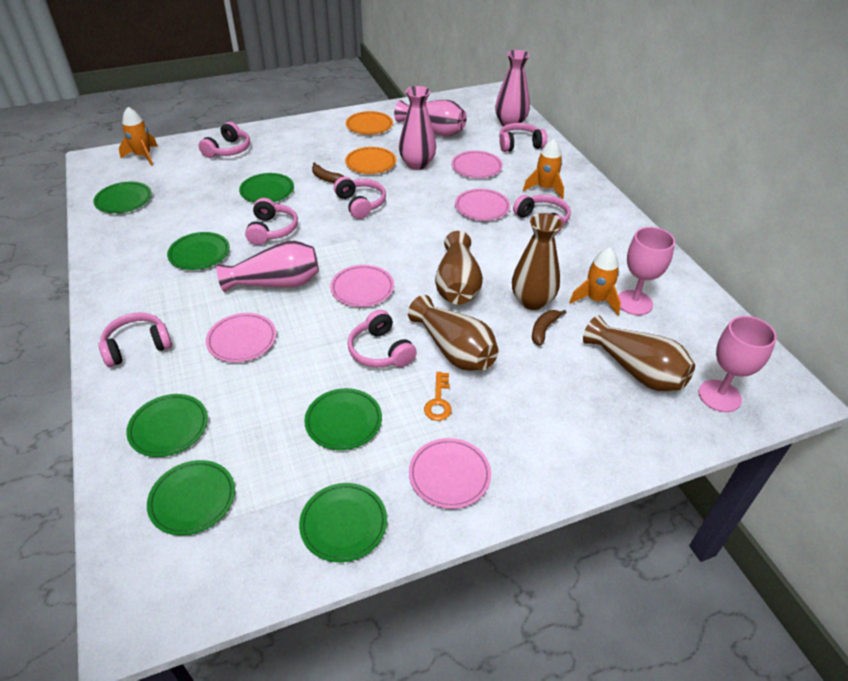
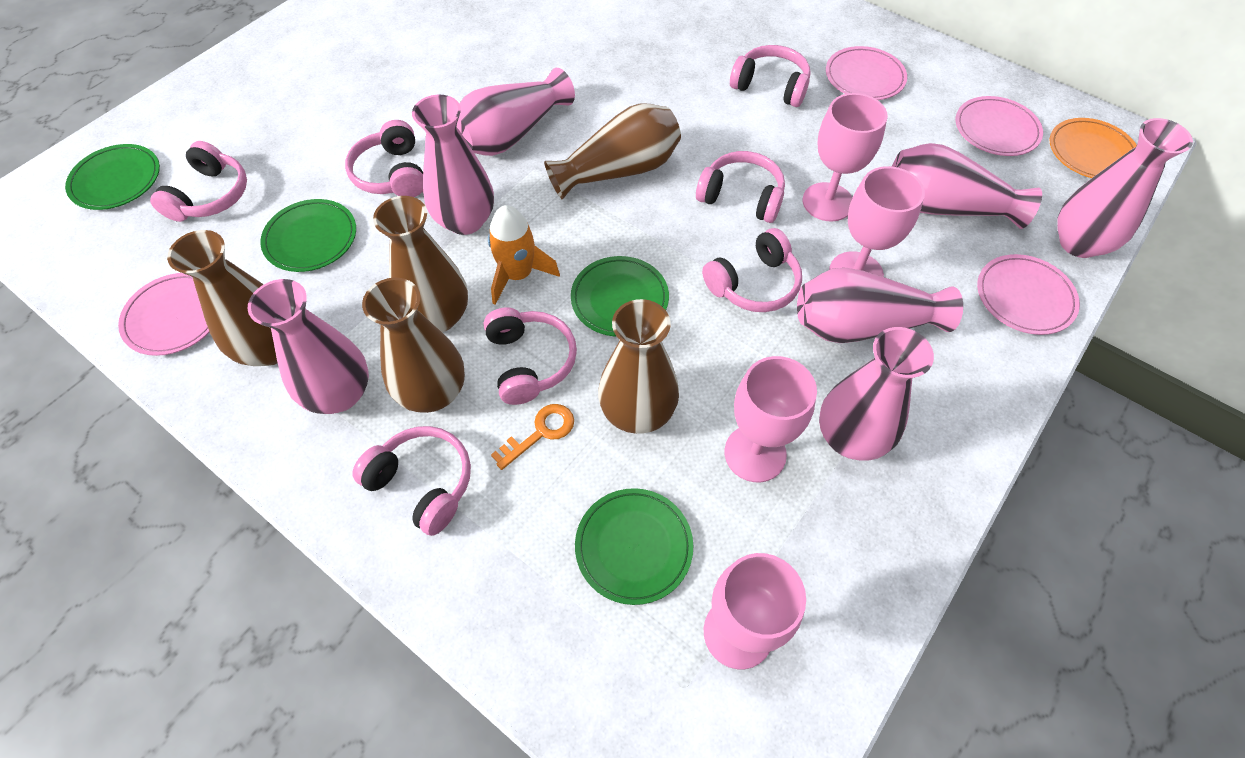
brown banana: 2 -> 0
brown vase: 4 -> 5
green plate: 7 -> 4
orange plate: 2 -> 1
orange rocket: 3 -> 1
pink goblet: 2 -> 4
pink plate: 5 -> 4
pink vase: 4 -> 7

